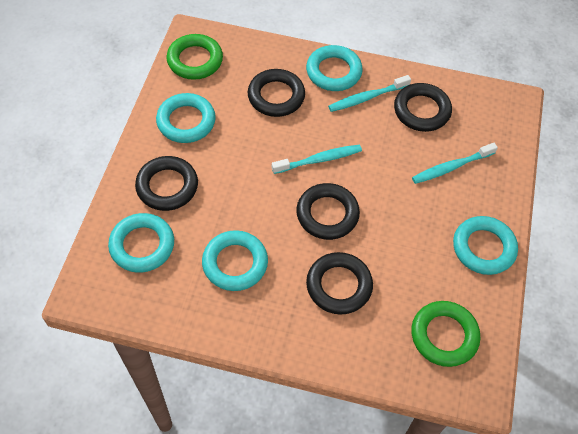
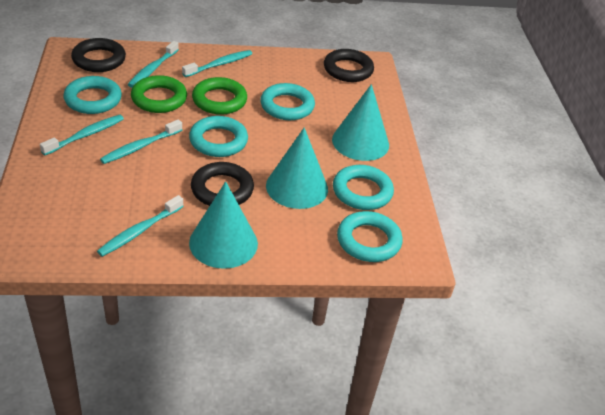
black ring: 5 -> 3
turquoise cone: 0 -> 3
turquoise toothbrush: 3 -> 5

